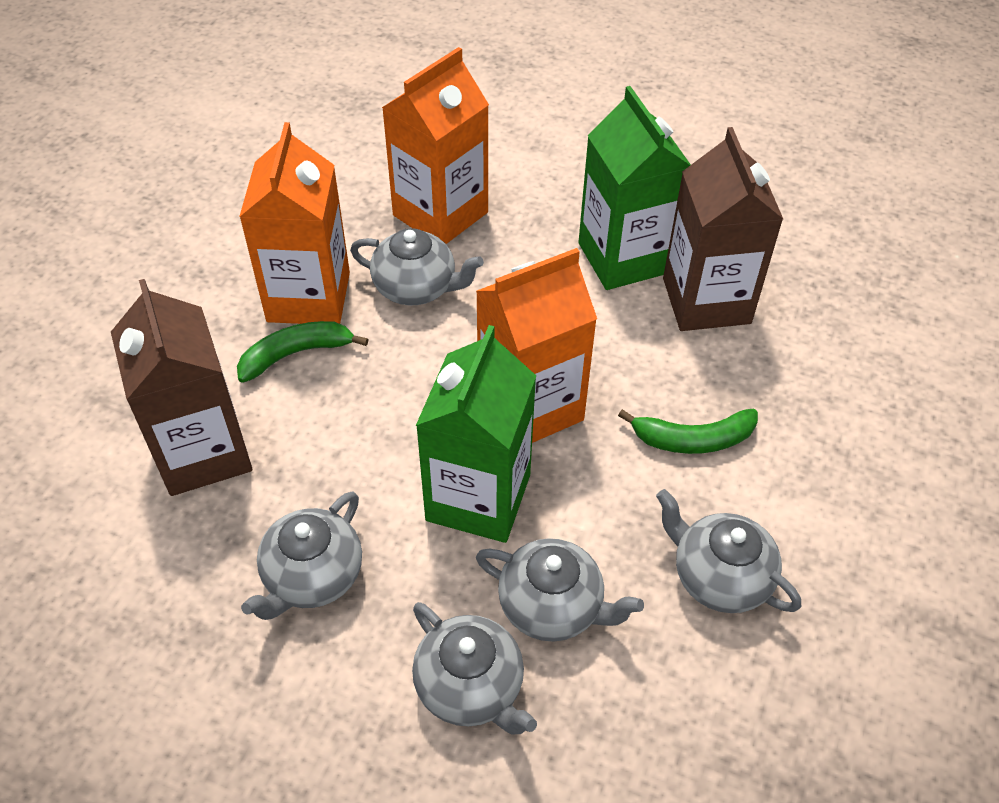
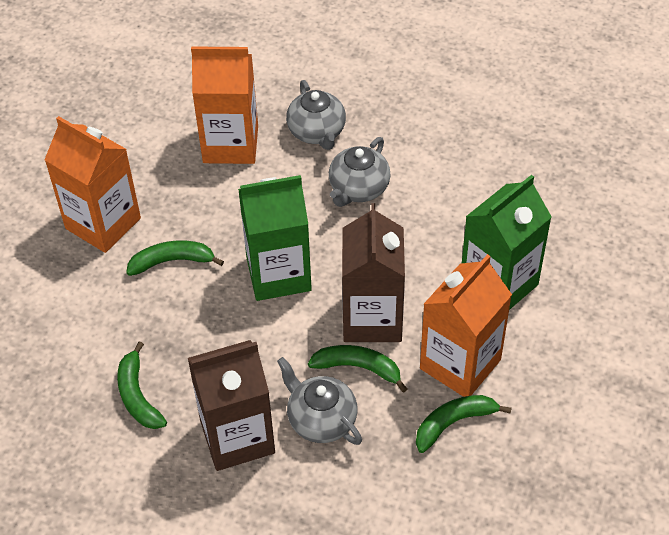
green banana: 2 -> 4
grey teapot: 5 -> 3

